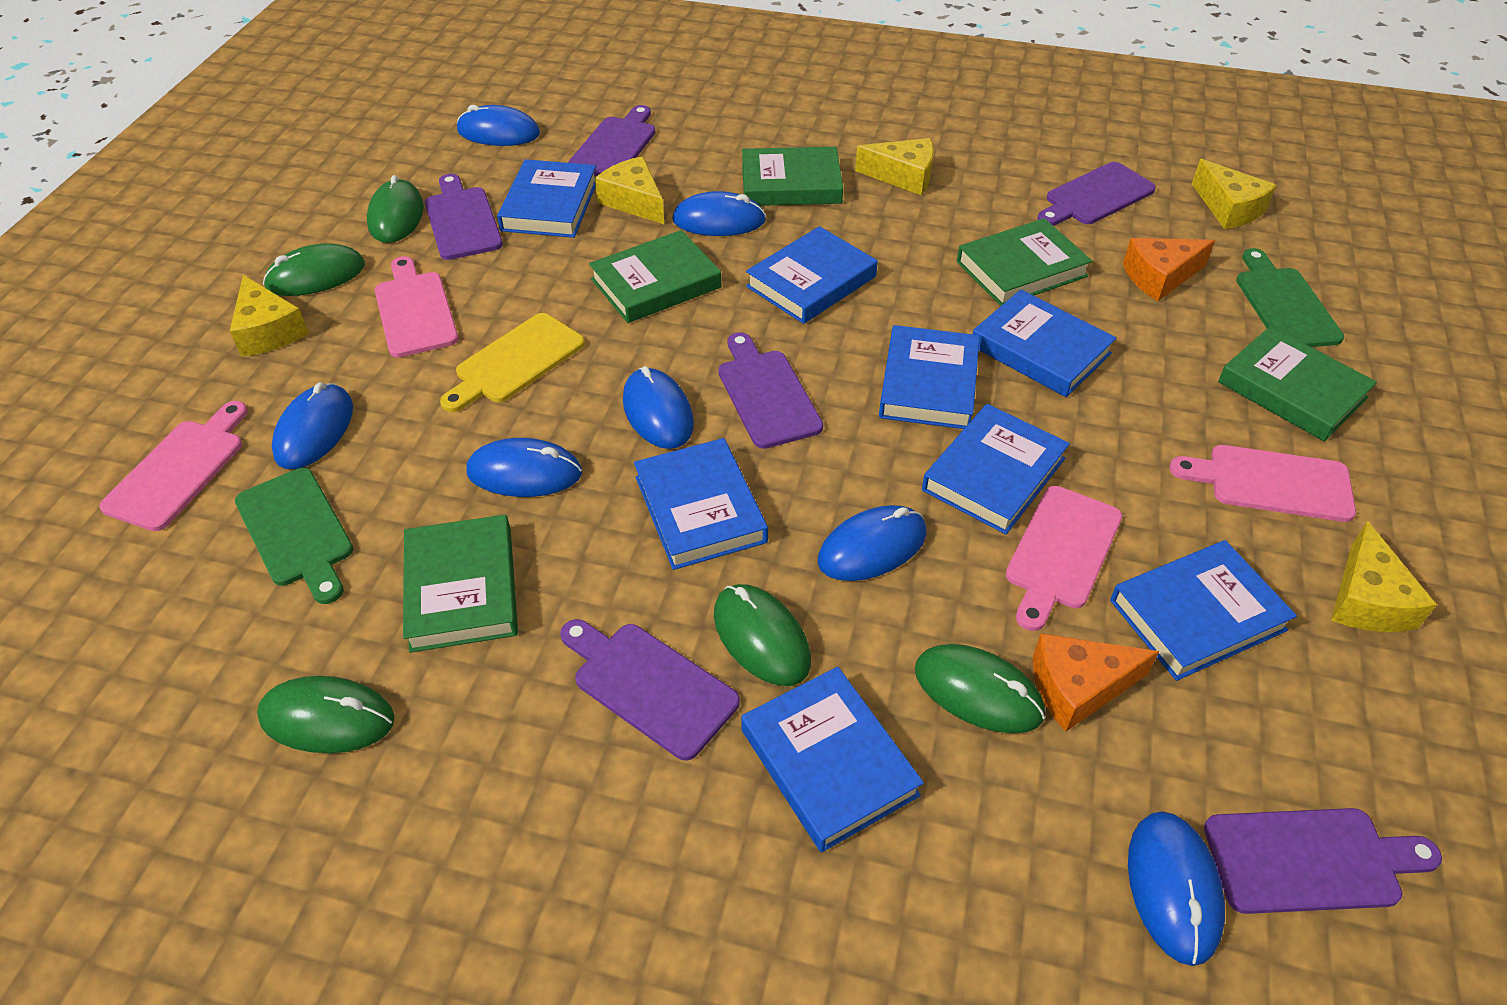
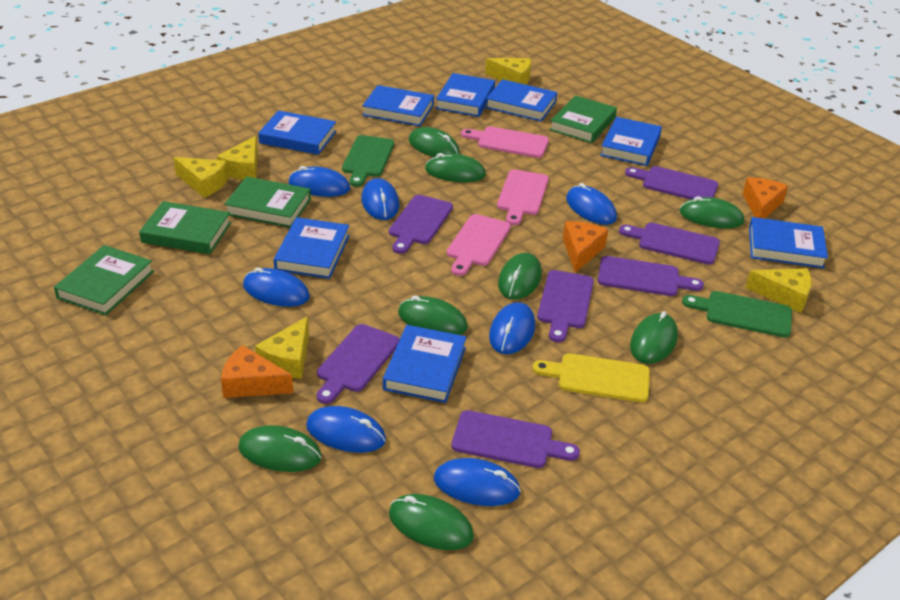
green book: 5 -> 4
green mouse: 5 -> 8
orange cheese: 2 -> 3
pink cutting board: 4 -> 3
purple cutting board: 6 -> 7

